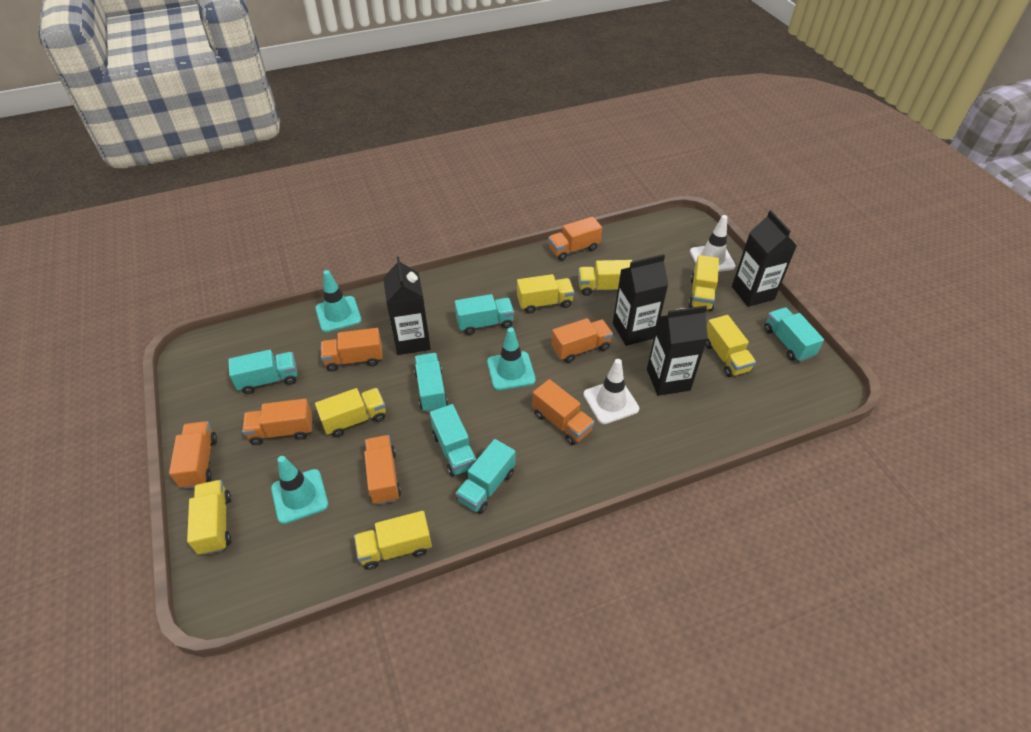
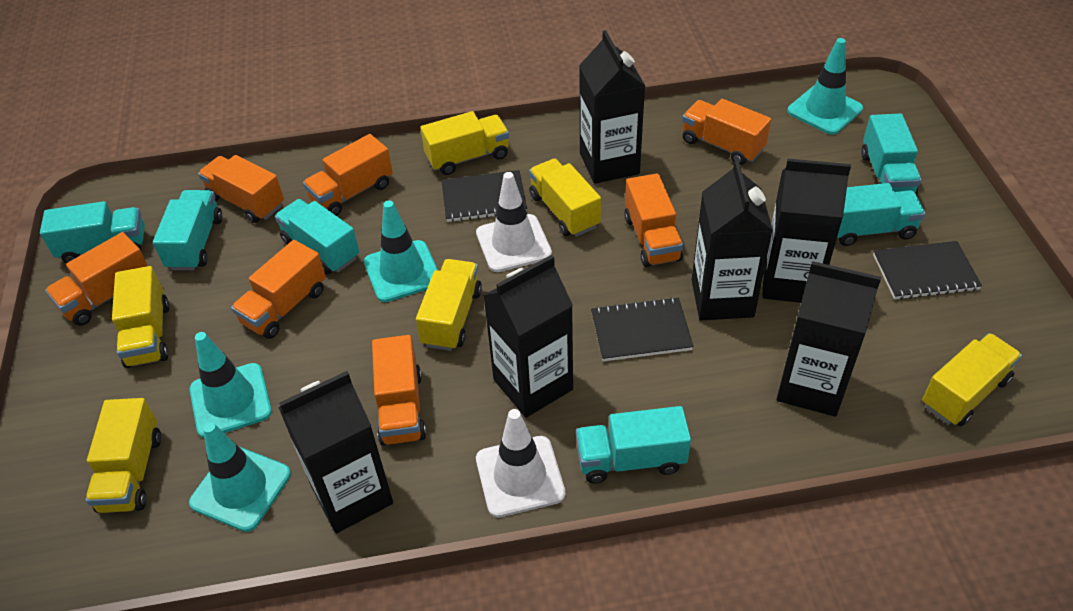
black carton: 4 -> 6
black notebook: 0 -> 3
turquoise traffic cone: 3 -> 4
yellow truck: 7 -> 6

